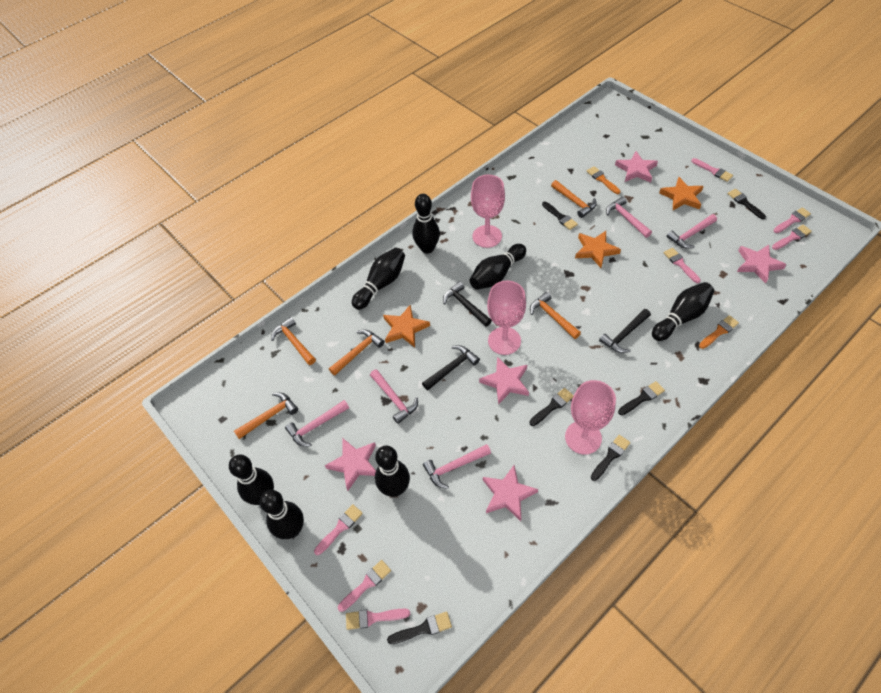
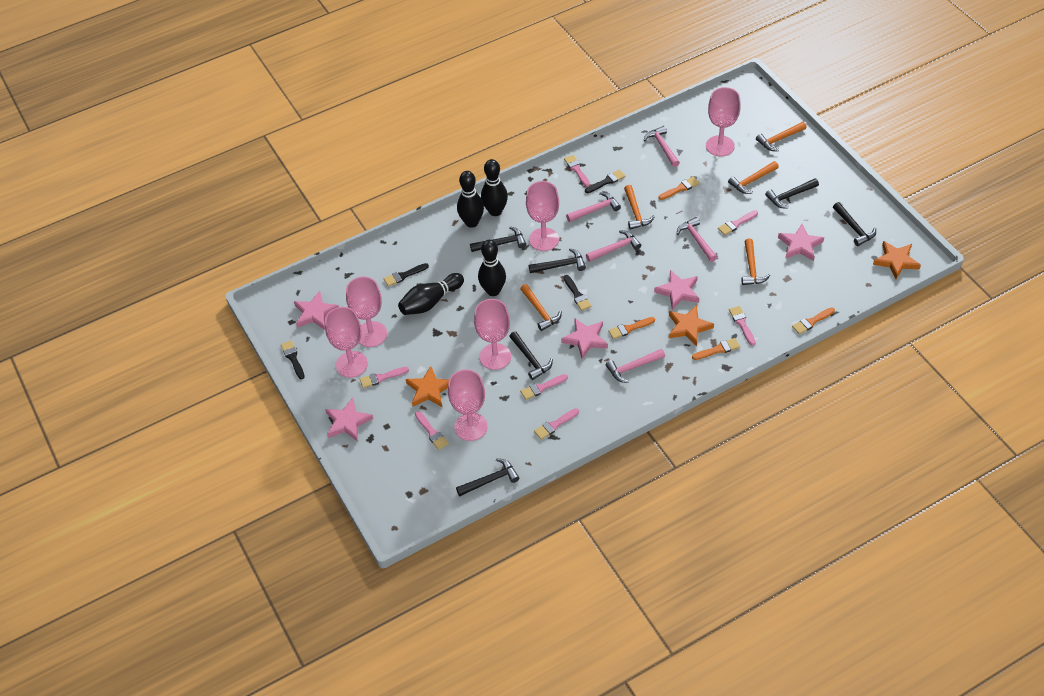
black bowling pin: 7 -> 4
black brush: 6 -> 4
black hammer: 3 -> 6
orange brush: 2 -> 4
pink goblet: 3 -> 6

